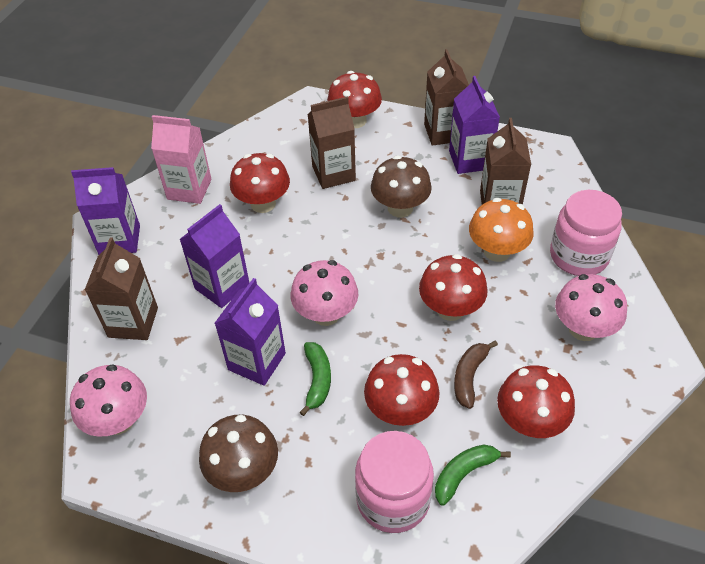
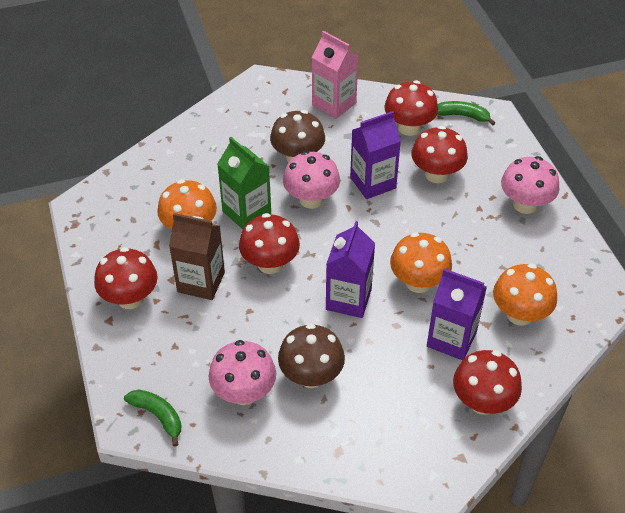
brown banana: 1 -> 0
brown carton: 4 -> 1
green carton: 0 -> 1
orange mushroom: 1 -> 3
pink jar: 2 -> 0
purple carton: 4 -> 3

